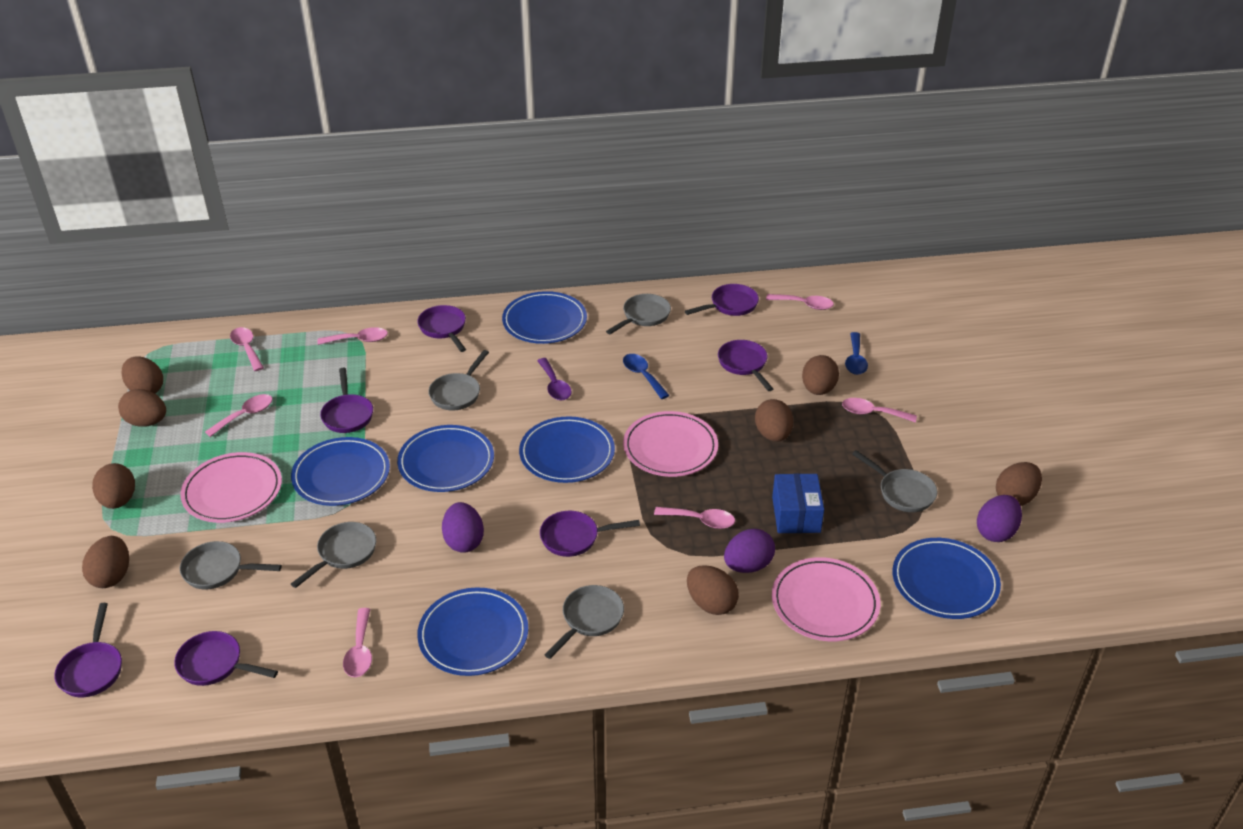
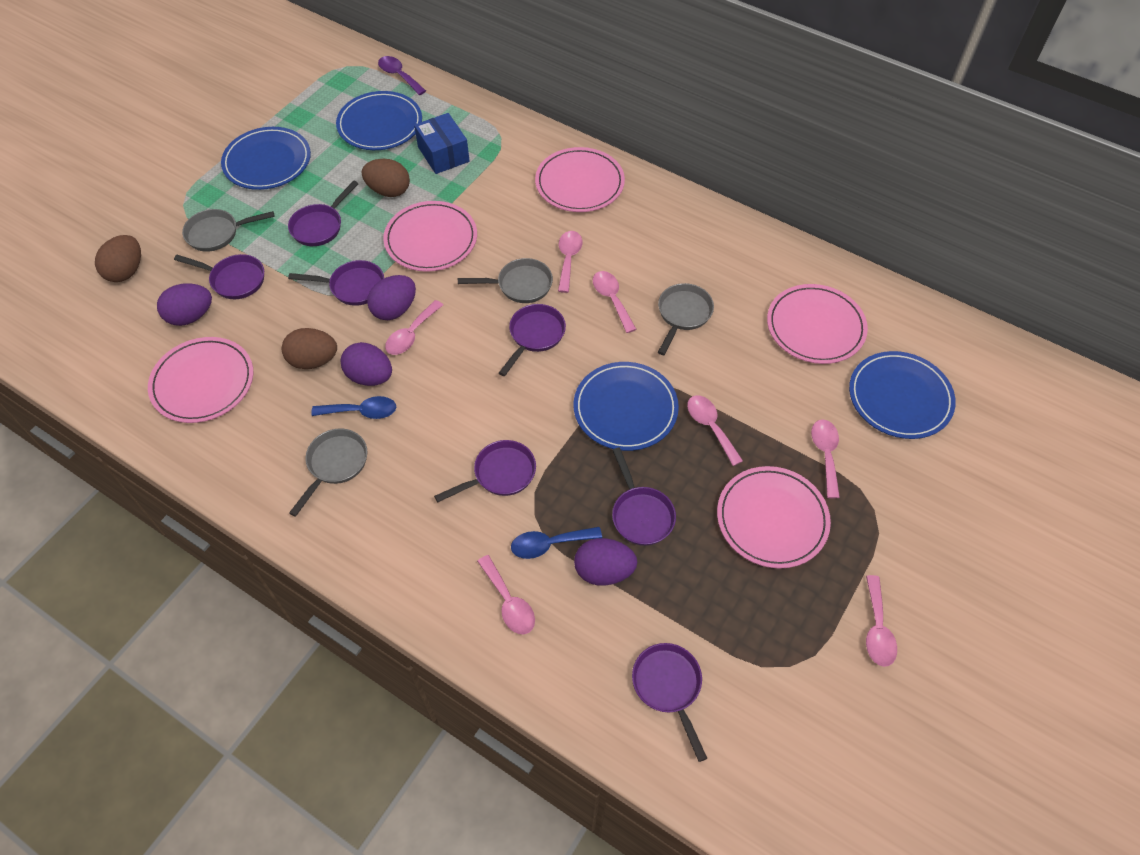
blue plate: 6 -> 4
brown egg: 8 -> 3
grey pan: 6 -> 4
pink plate: 3 -> 5
purple egg: 3 -> 4

